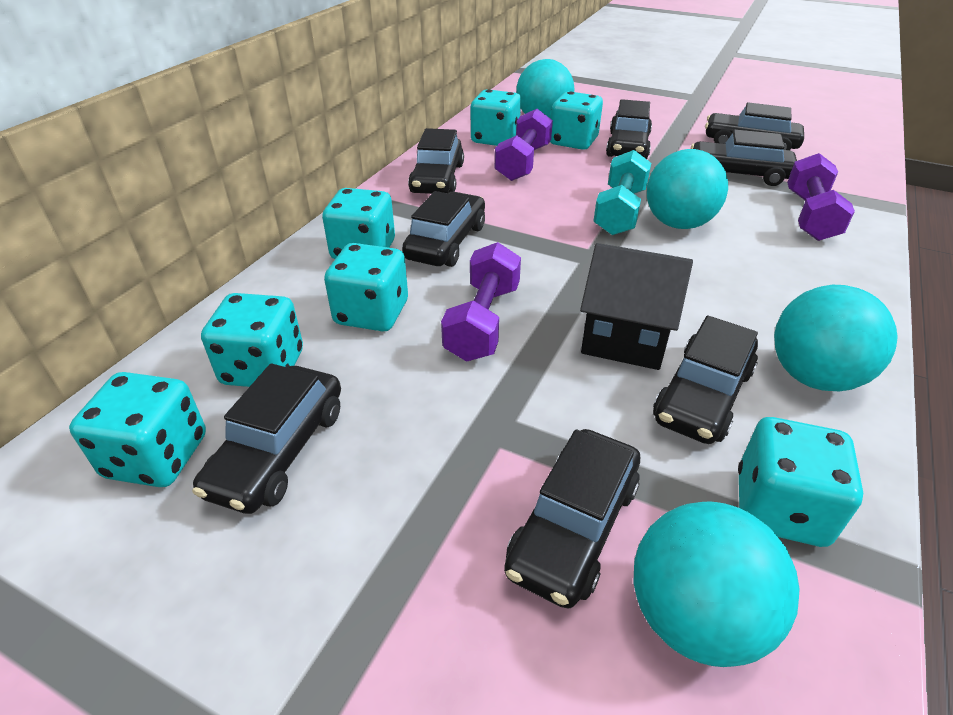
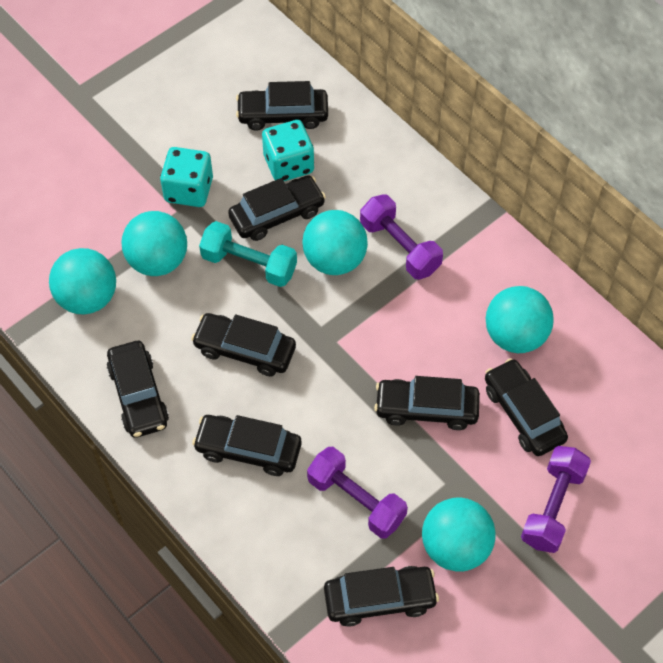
black house: 1 -> 0
turquoise ball: 4 -> 5
turquoise dice: 7 -> 2

